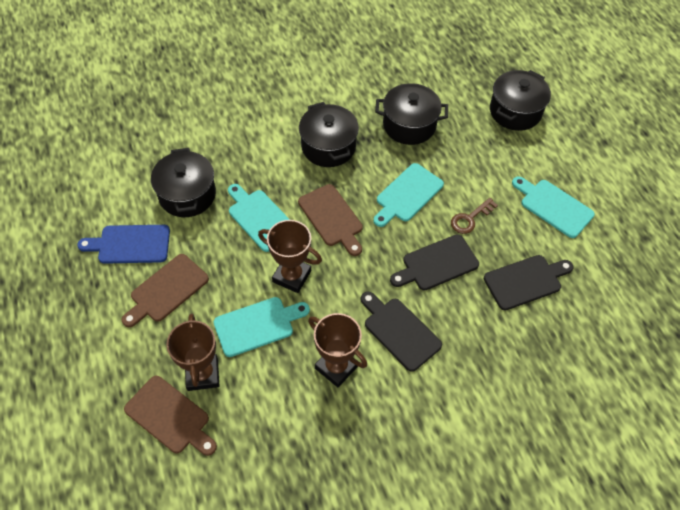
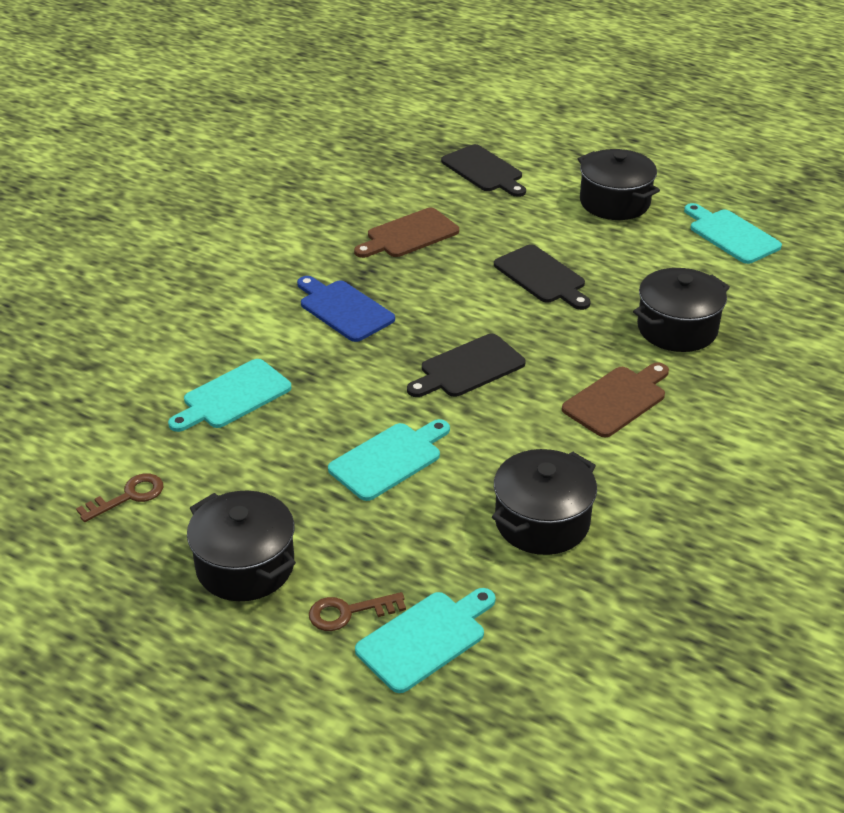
brown cutting board: 3 -> 2
brown key: 1 -> 2
brown trophy: 3 -> 0

